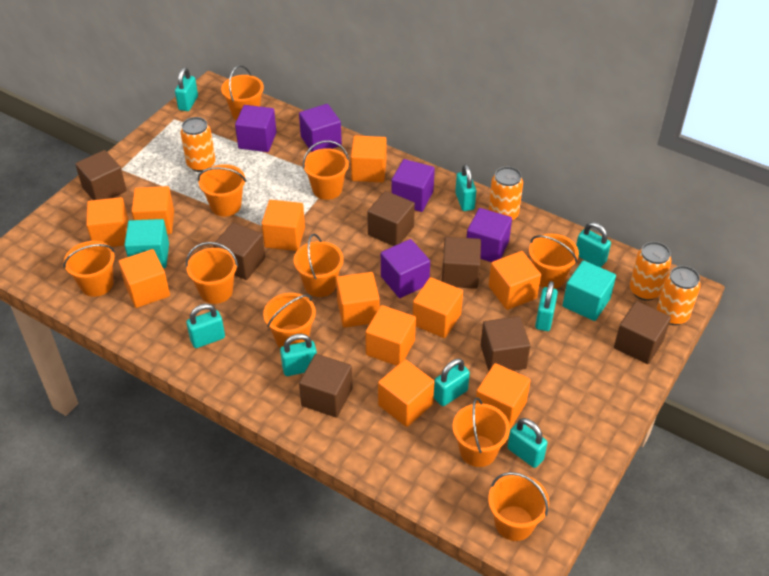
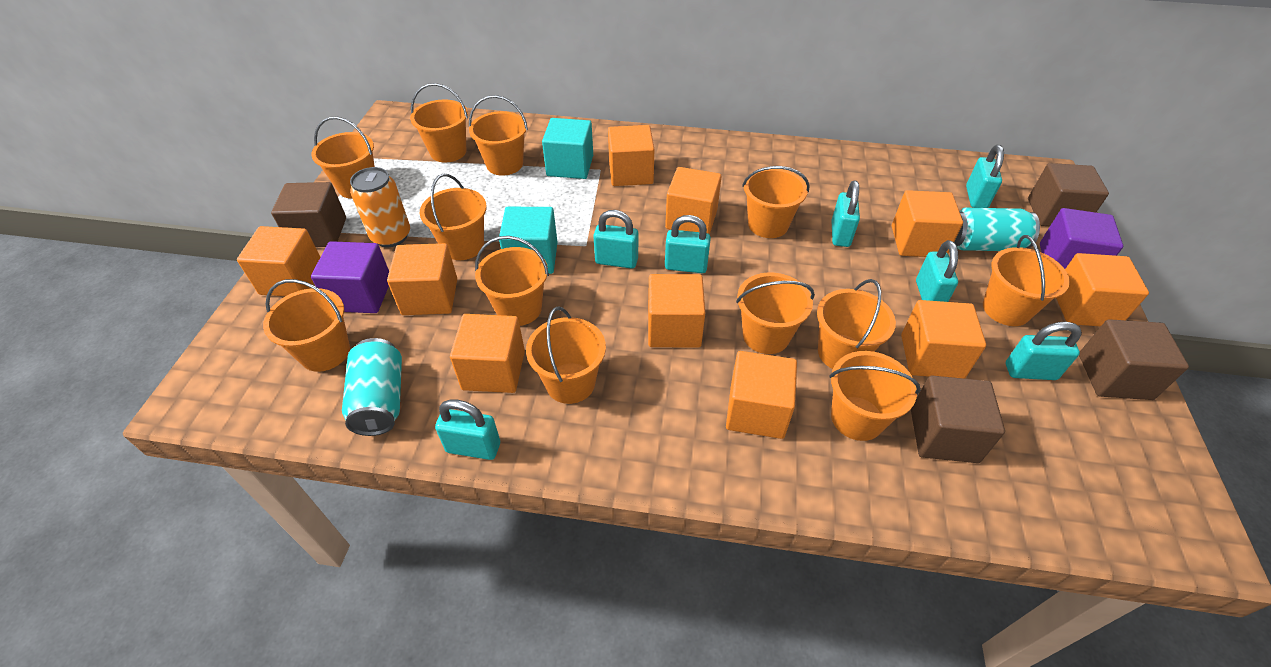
brown cube: 7 -> 4
orange bucket: 10 -> 12
orange can: 4 -> 1
orange cube: 11 -> 10
purple cube: 5 -> 2
turquoise can: 0 -> 2
turquoise padlock: 8 -> 7

